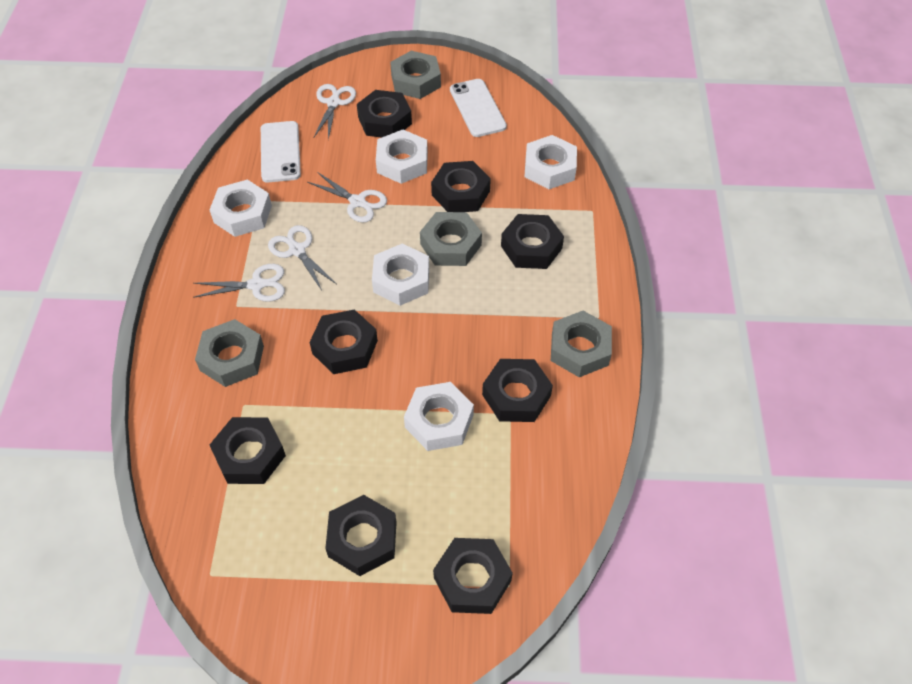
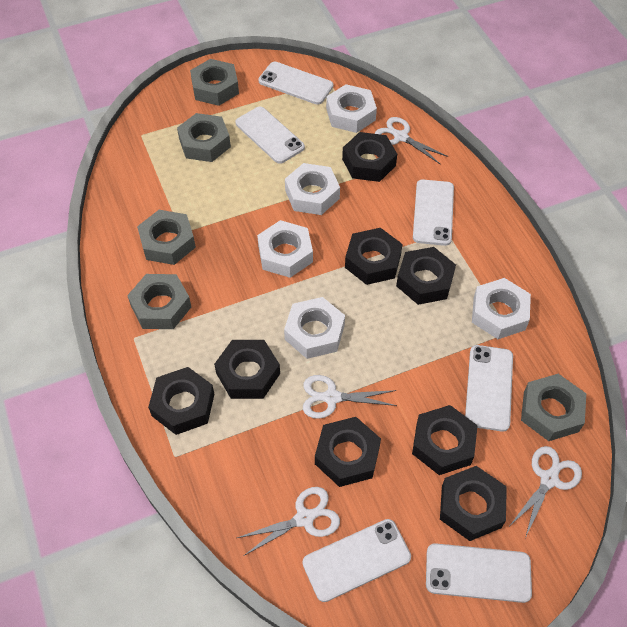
grey nut: 4 -> 5
white phone: 2 -> 6

